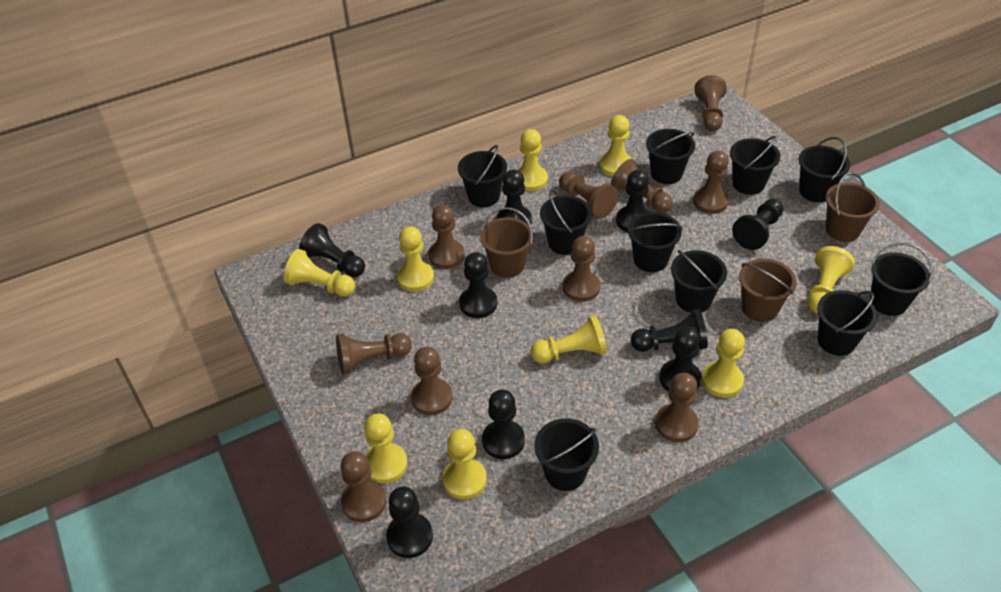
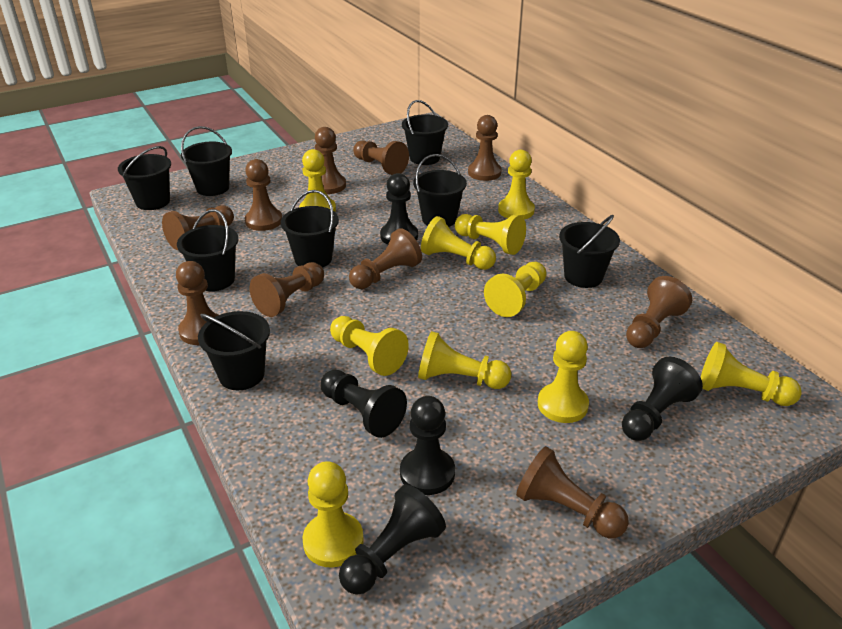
black bucket: 10 -> 8
black pawn: 9 -> 5
brown bucket: 3 -> 0
yellow pawn: 9 -> 10

